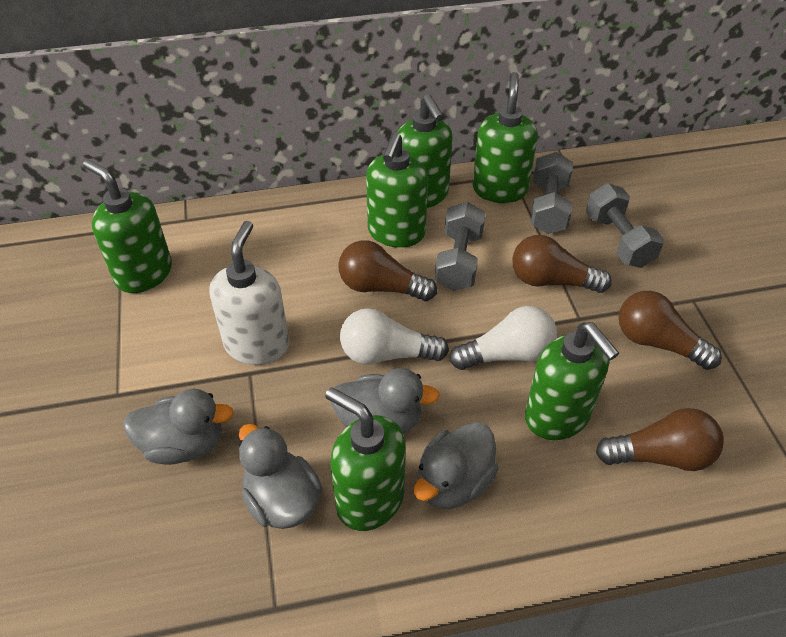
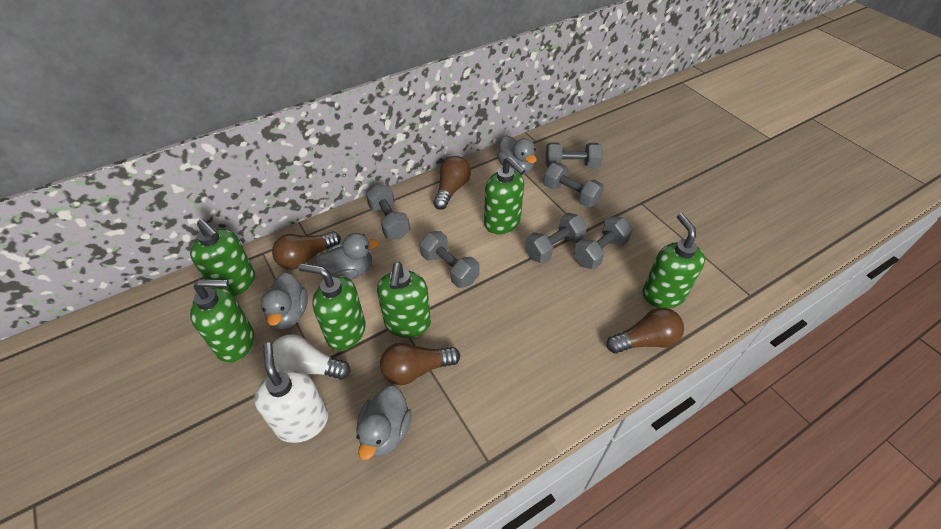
grey dumbbell: 3 -> 6
white light bulb: 2 -> 1

